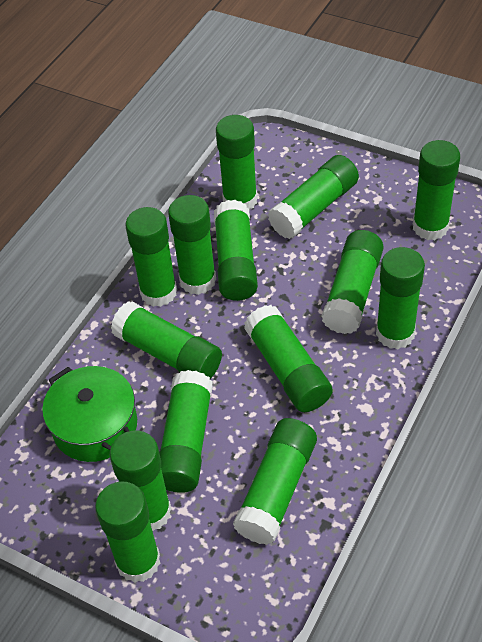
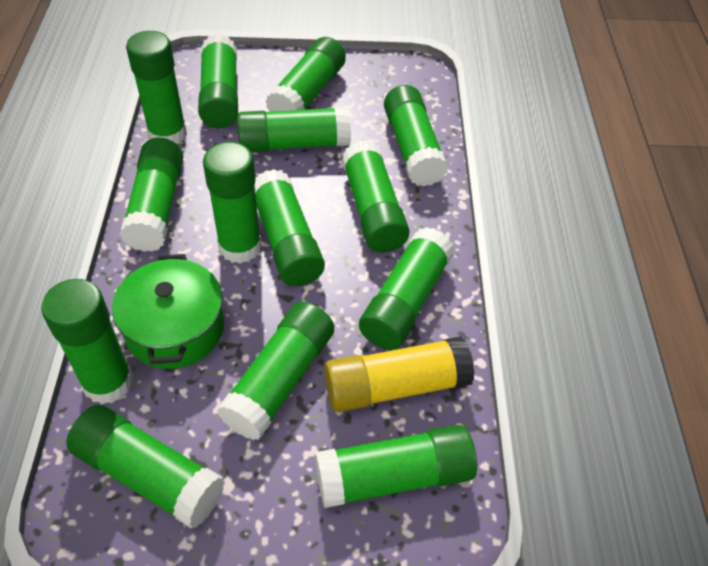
yellow glue stick: 0 -> 1

